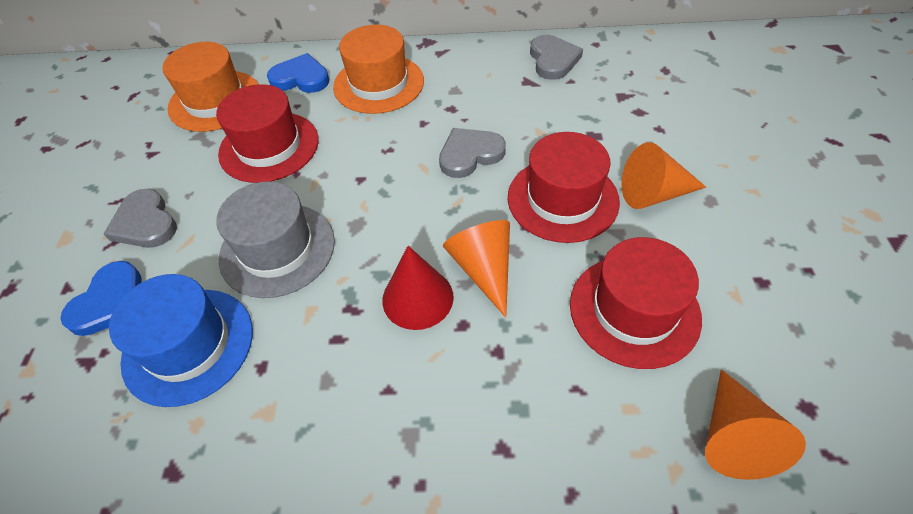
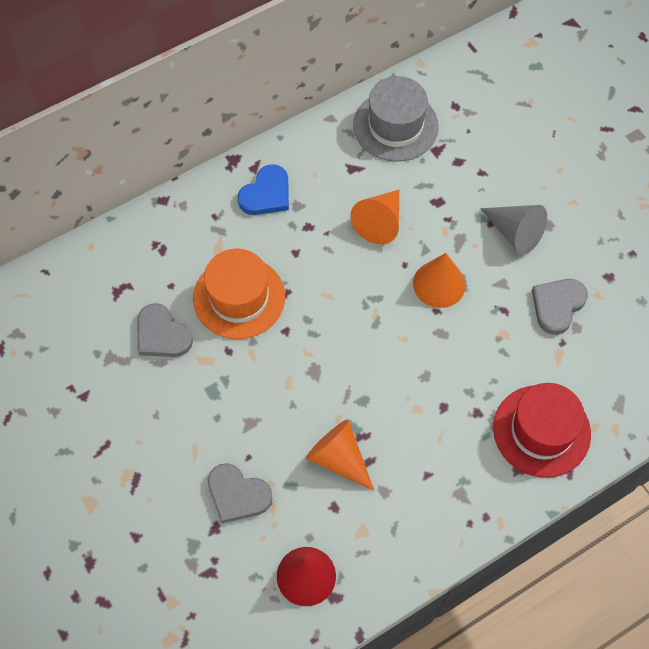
blue hat: 1 -> 0
blue heart: 2 -> 1
grey cone: 0 -> 1
orange hat: 2 -> 1
red hat: 3 -> 1

